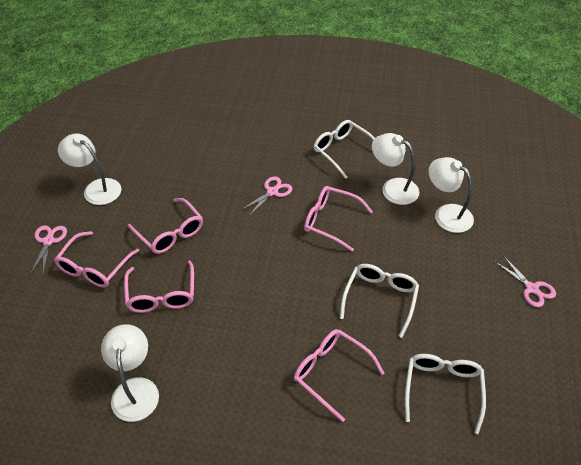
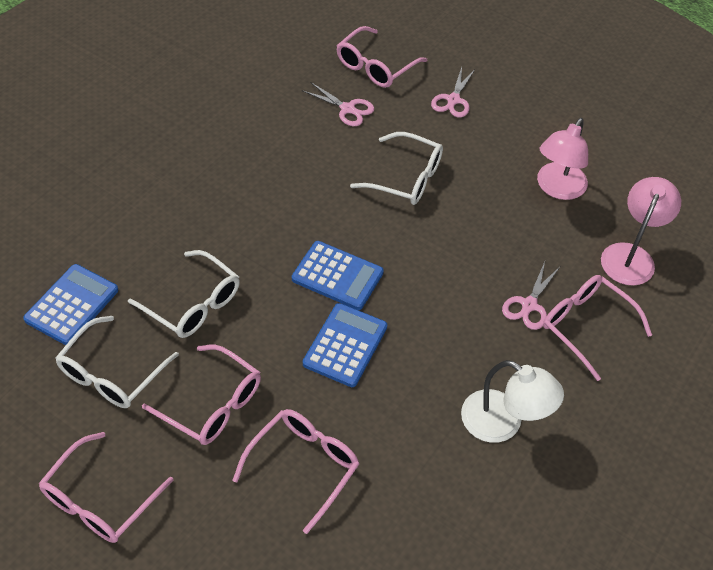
blue calculator: 0 -> 3
pink lamp: 0 -> 2
white lamp: 4 -> 1

